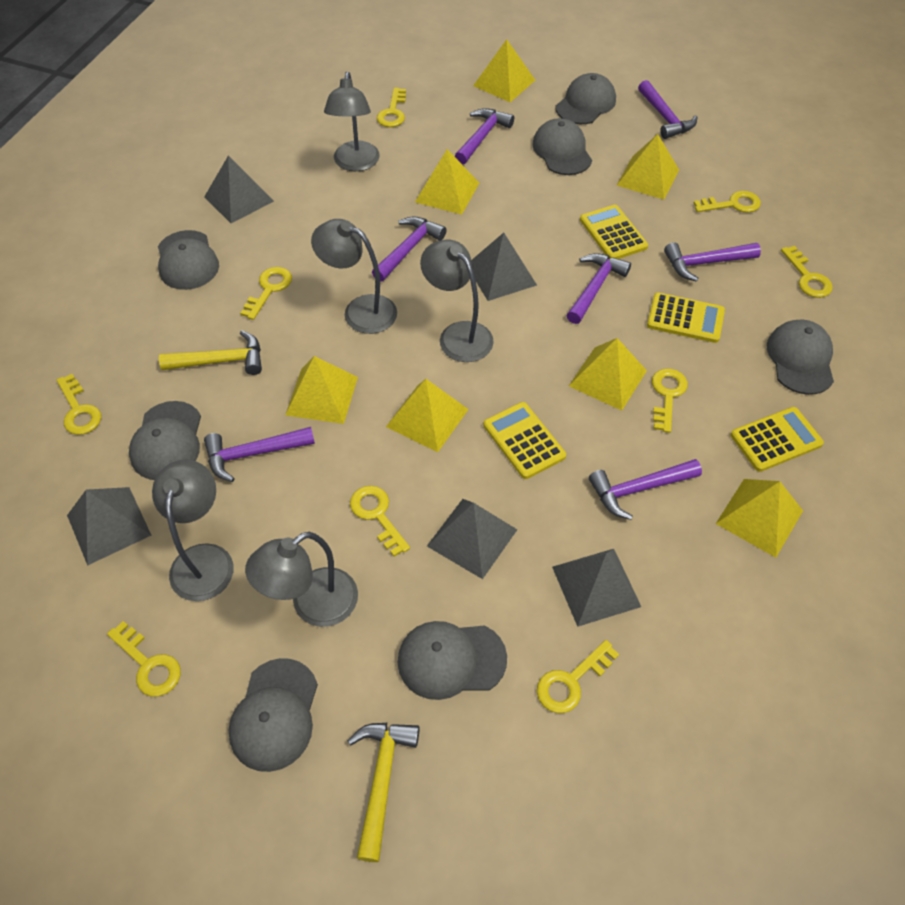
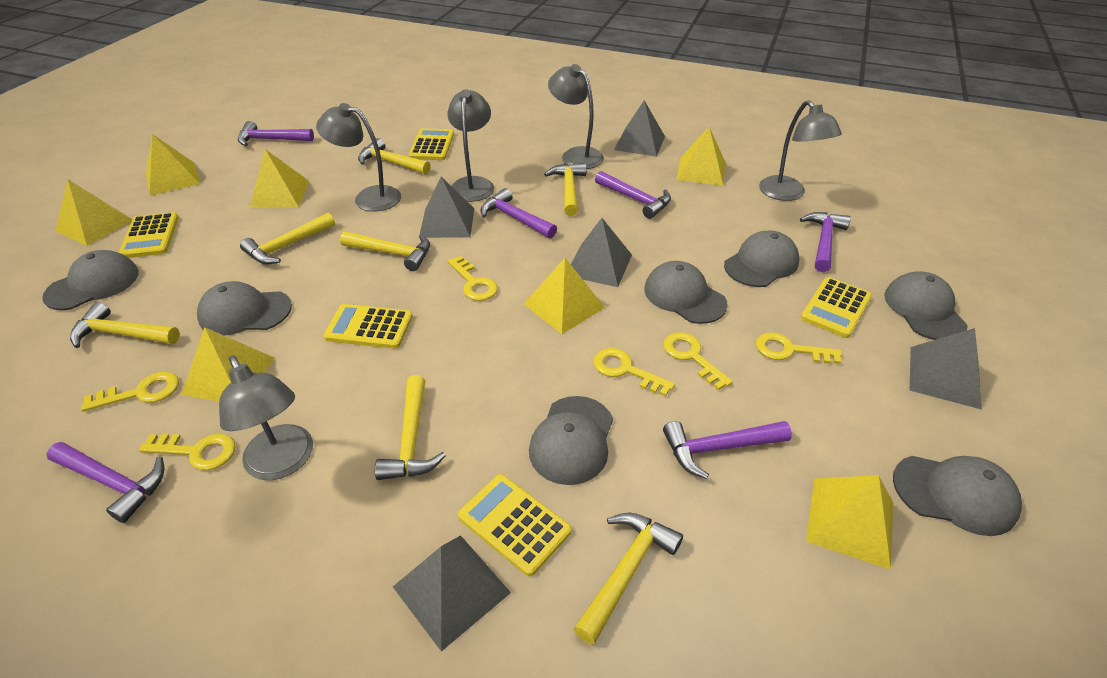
purple hammer: 7 -> 6
yellow calculator: 4 -> 5
yellow hammer: 2 -> 7
yellow key: 9 -> 6

